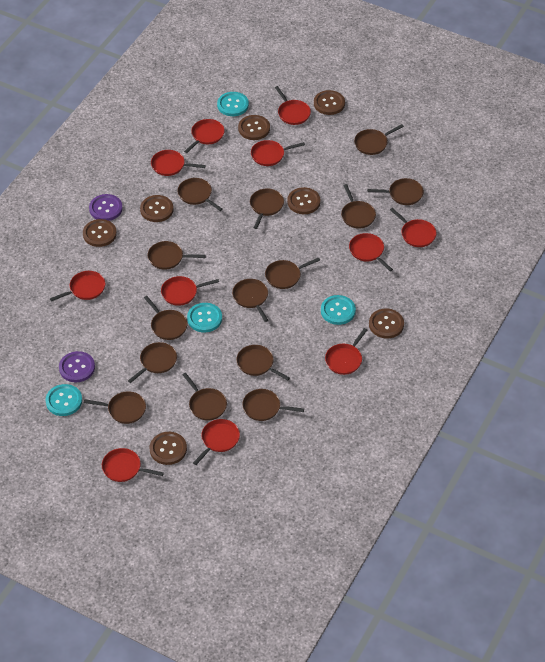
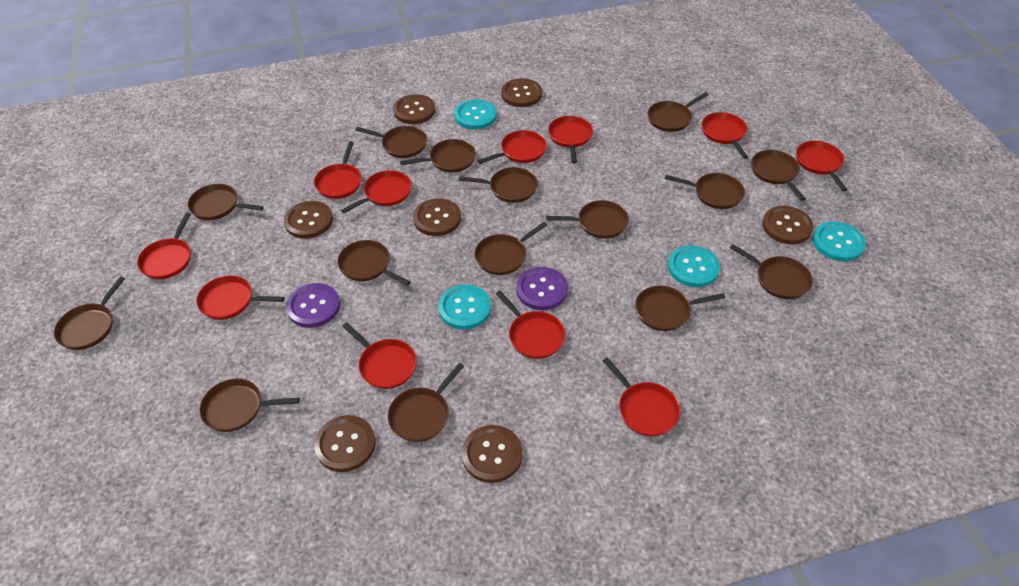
brown pan: 14 -> 15

